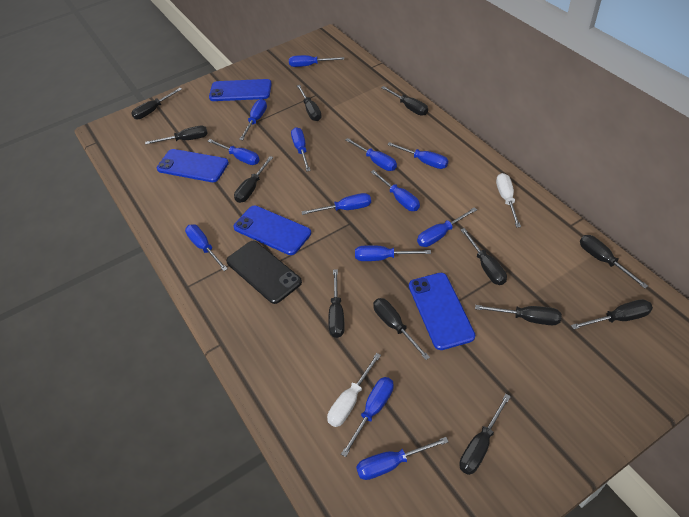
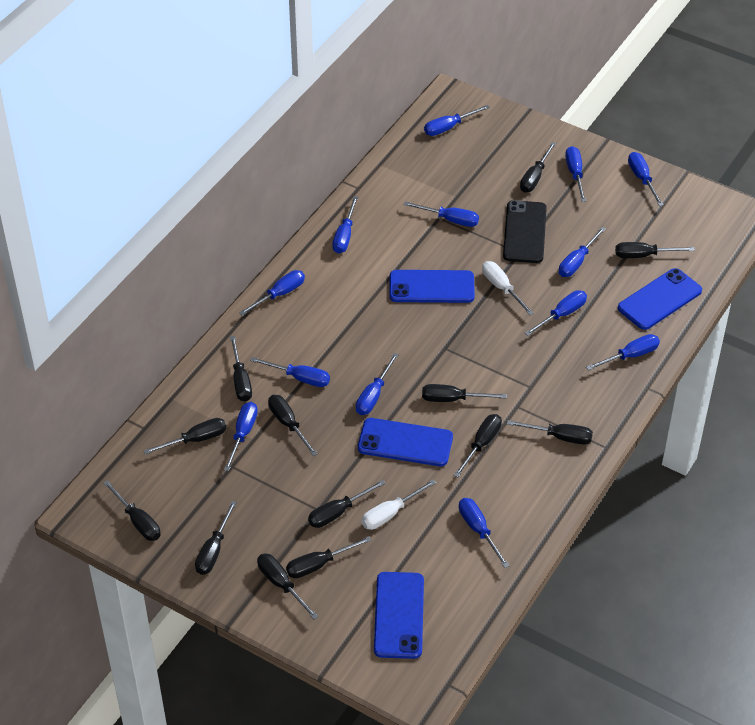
black screwdriver: 12 -> 13

